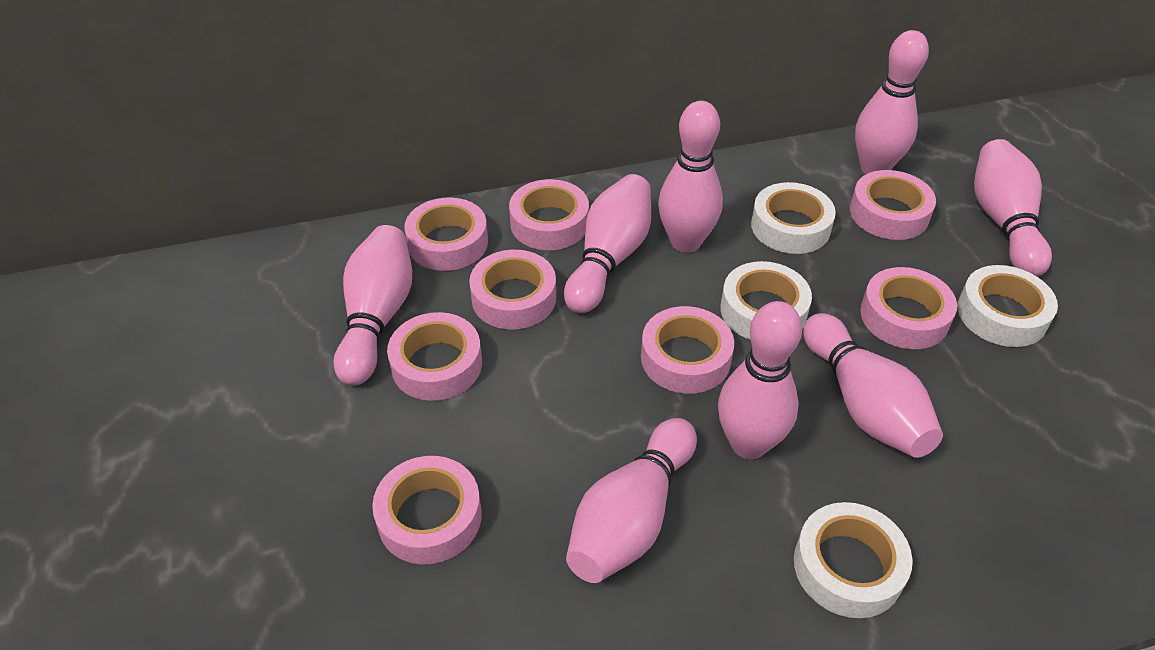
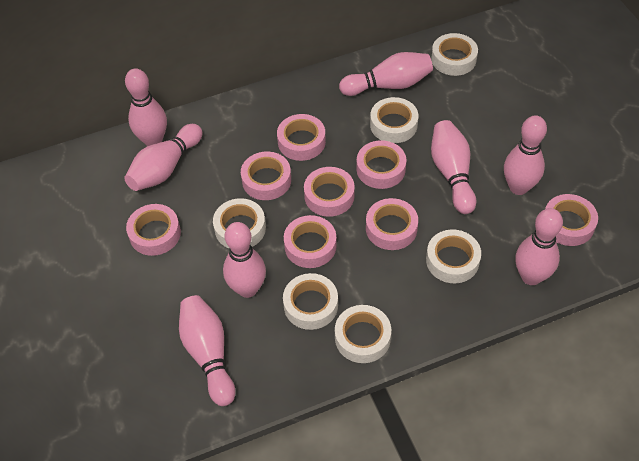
white tape: 4 -> 6

